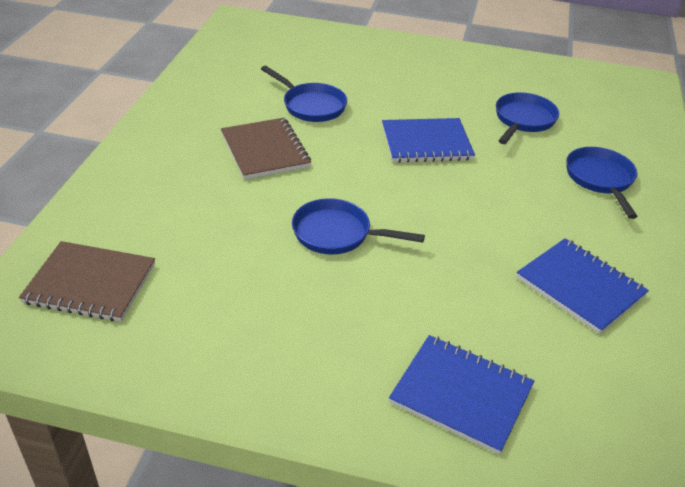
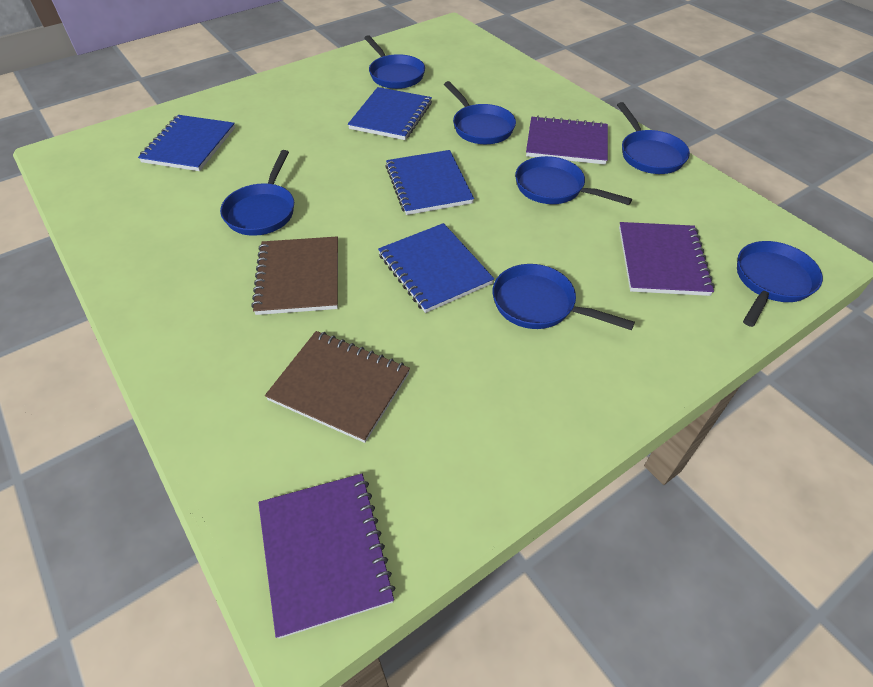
blue notebook: 3 -> 4
blue pan: 4 -> 7
purple notebook: 0 -> 3

